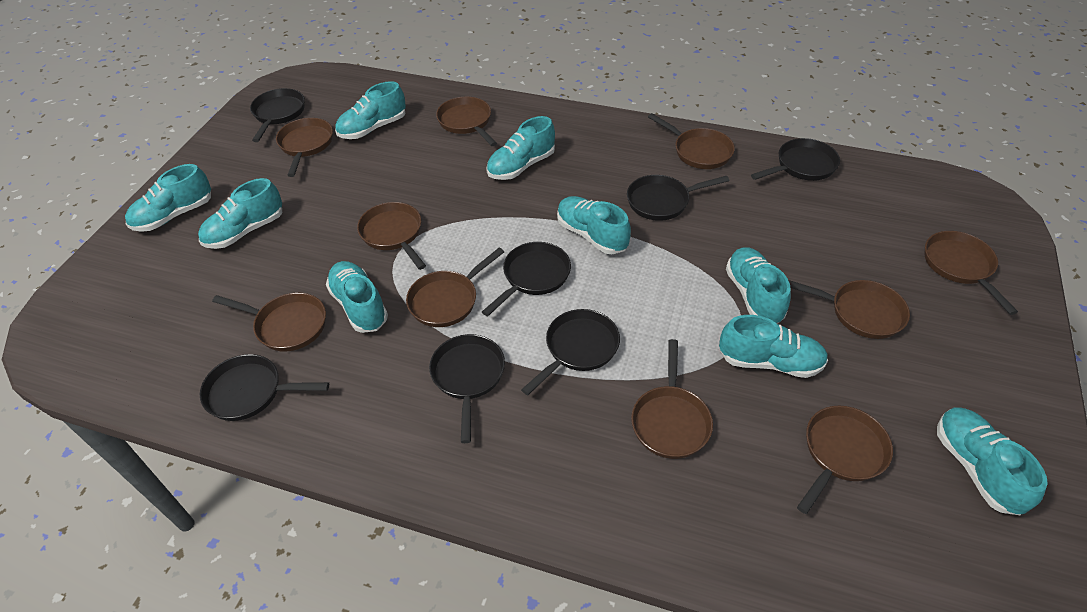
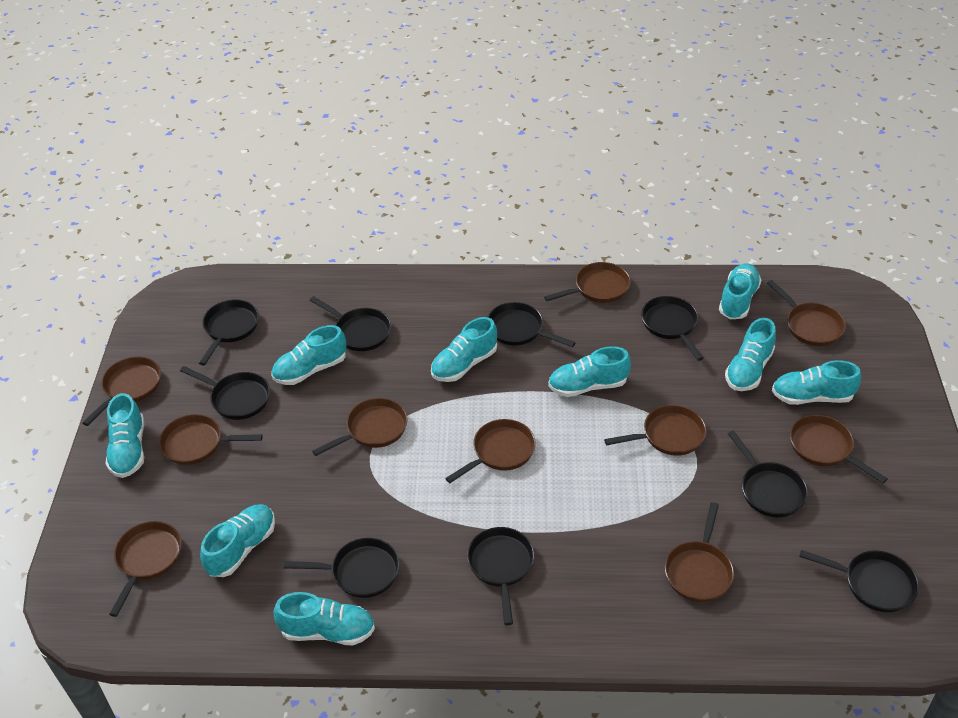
black pan: 7 -> 9

